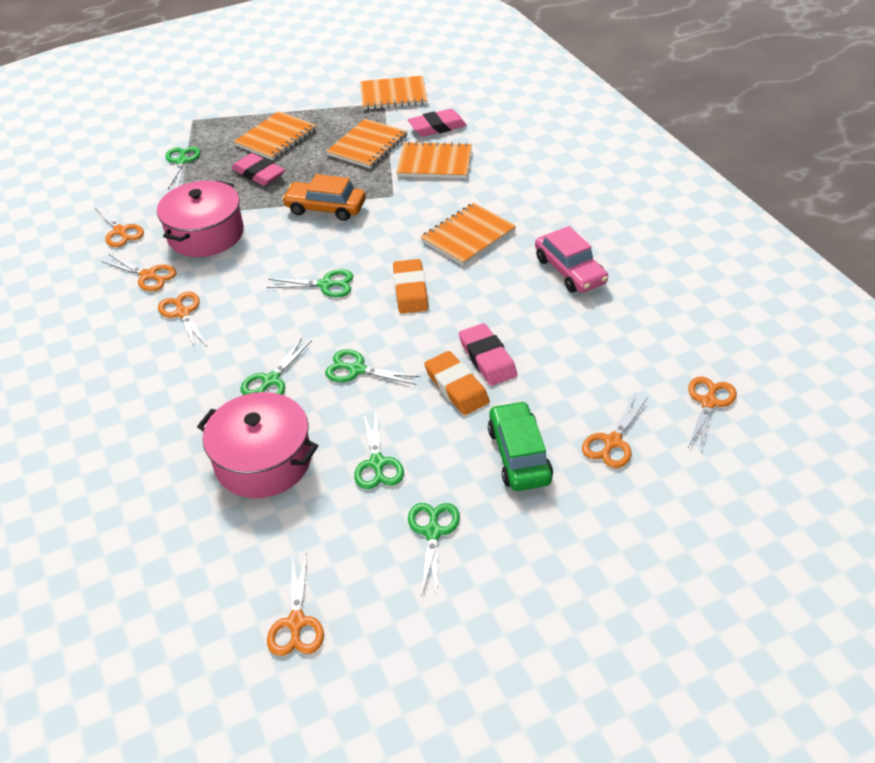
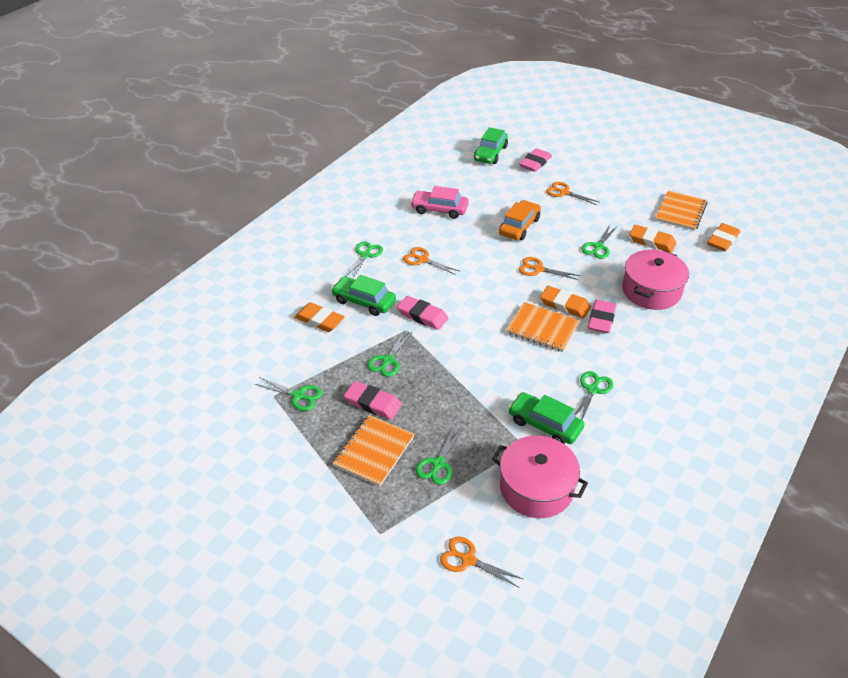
green car: 1 -> 3
orange eraser: 2 -> 4
orange notebook: 5 -> 3
orange scissors: 6 -> 4
pink eraser: 3 -> 4

